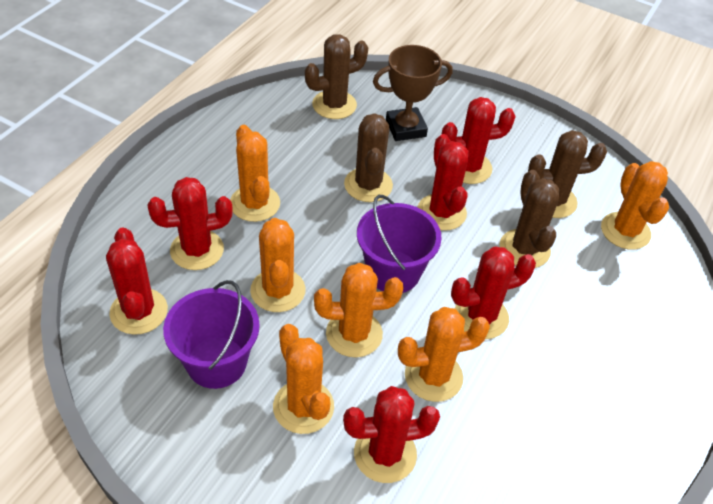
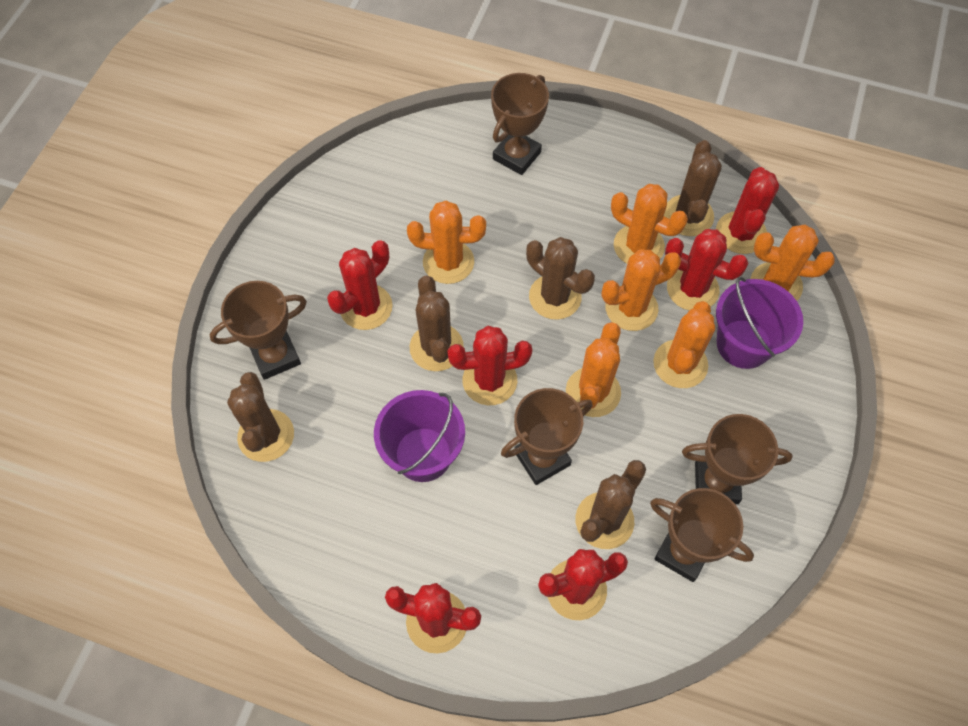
brown cactus: 4 -> 5
brown trophy: 1 -> 5

